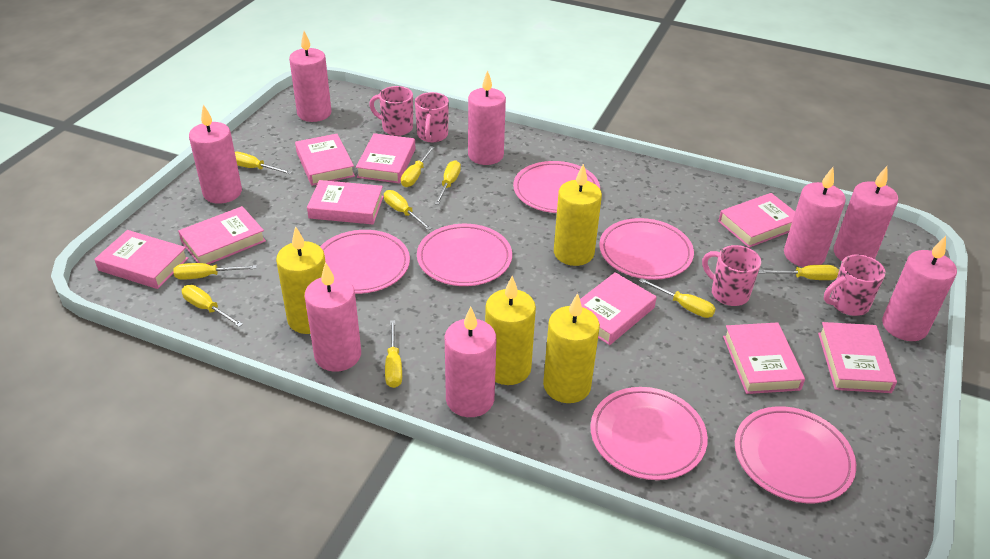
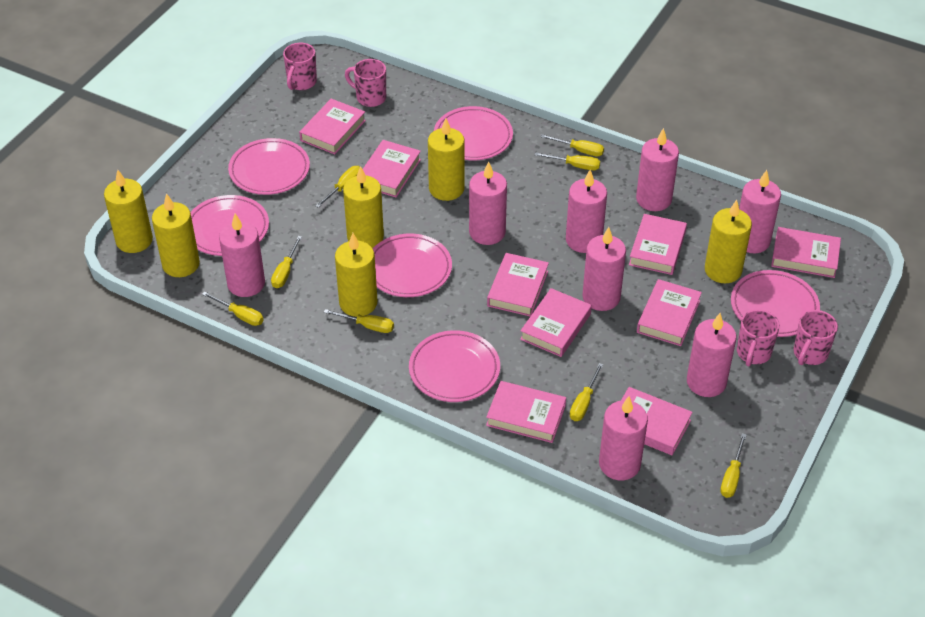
yellow candle: 4 -> 6
yellow screwdriver: 9 -> 8

